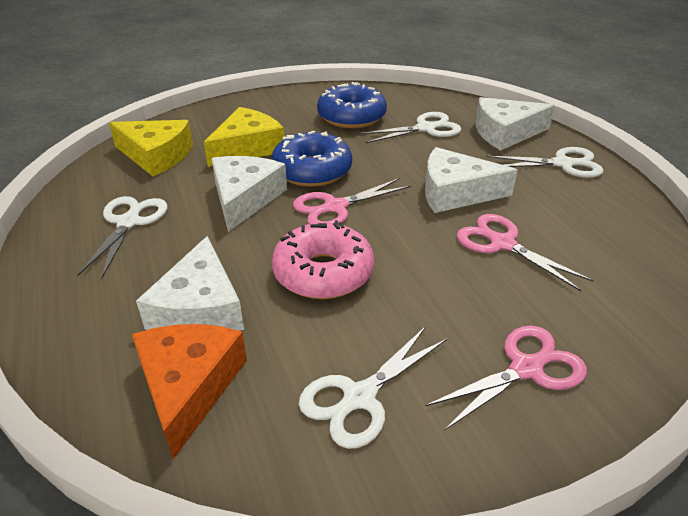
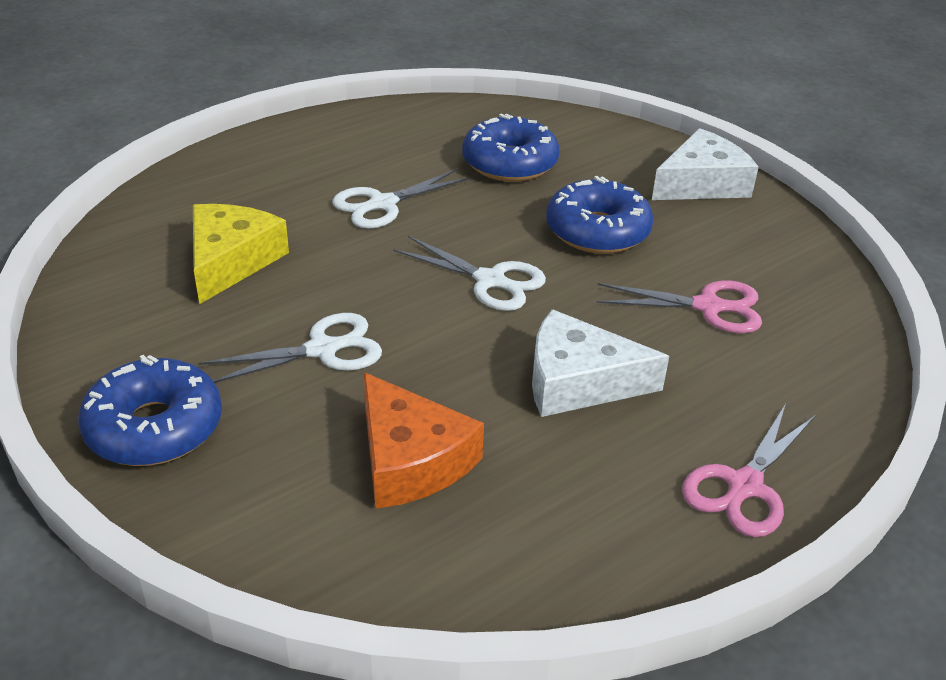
blue donut: 2 -> 3
pink donut: 1 -> 0
pink scissors: 3 -> 2
white cheese: 4 -> 2
white scissors: 4 -> 3
yellow cheese: 2 -> 1

